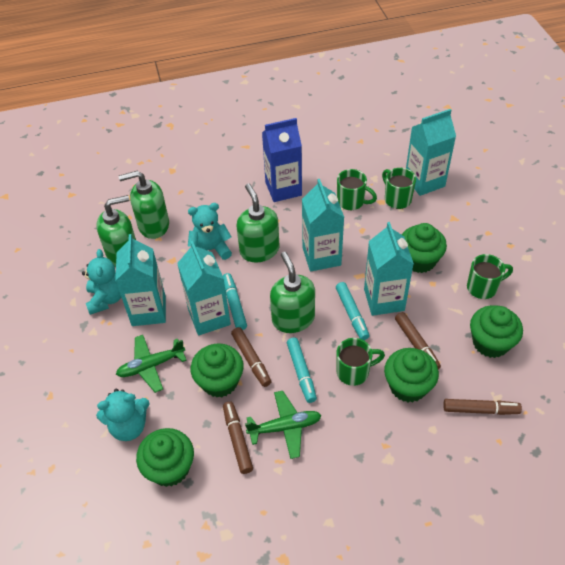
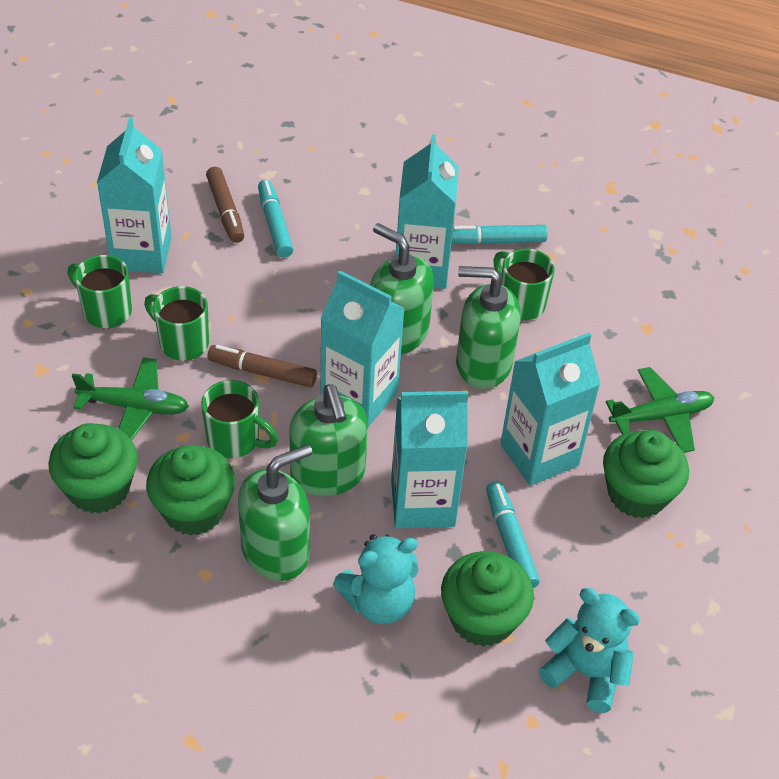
blue carton: 1 -> 0
brown marker: 4 -> 2
green cupcake: 5 -> 4
turquoise teddy bear: 3 -> 2

